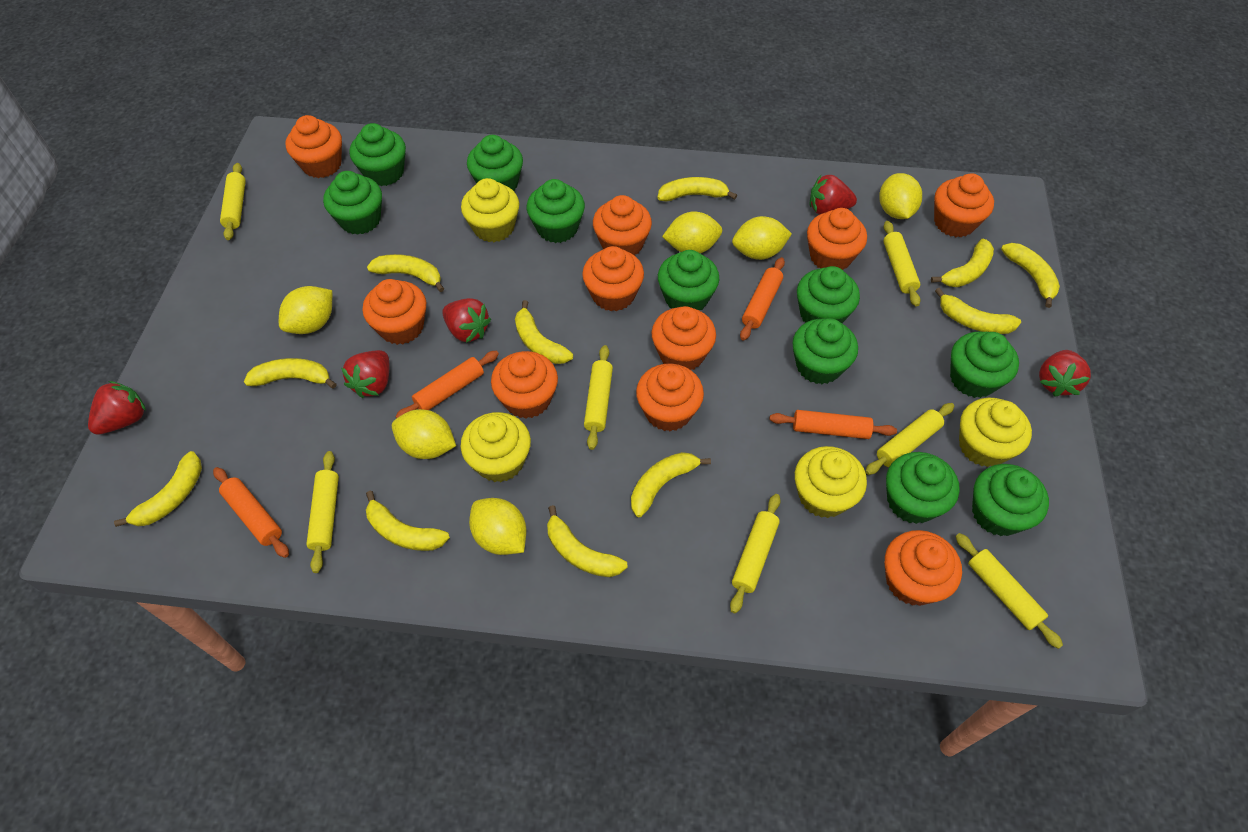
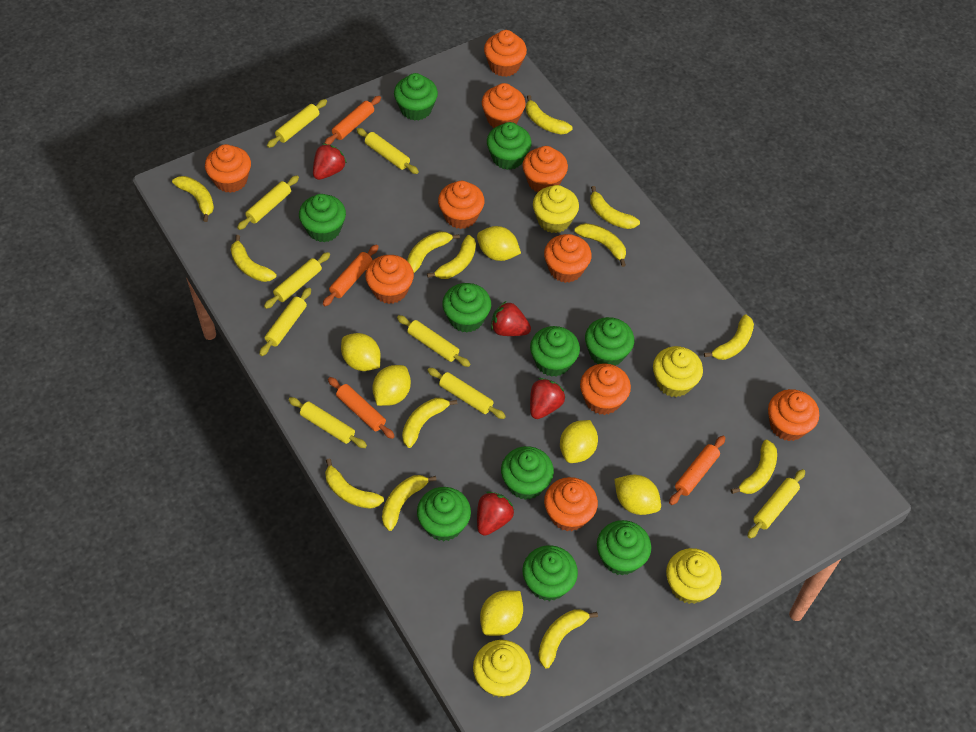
red strawberry: 5 -> 4
yellow banana: 11 -> 13
yellow rolling pin: 7 -> 9

